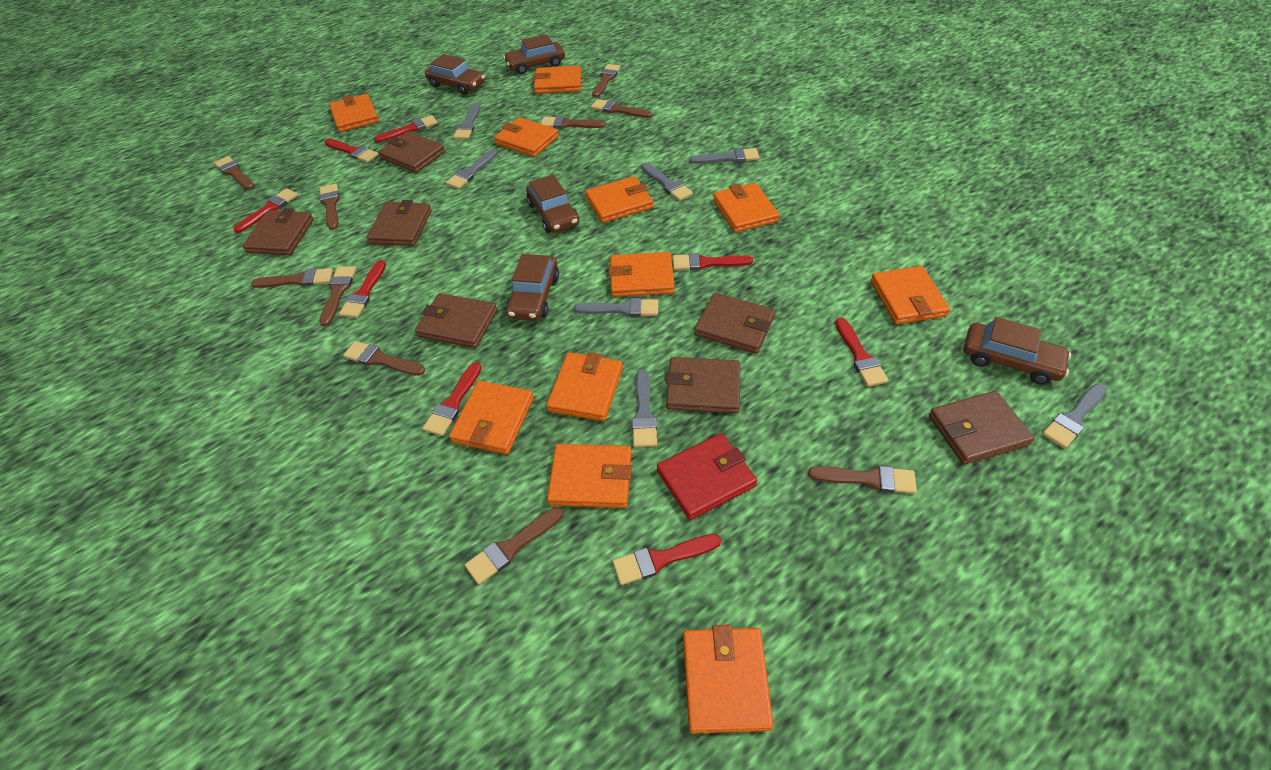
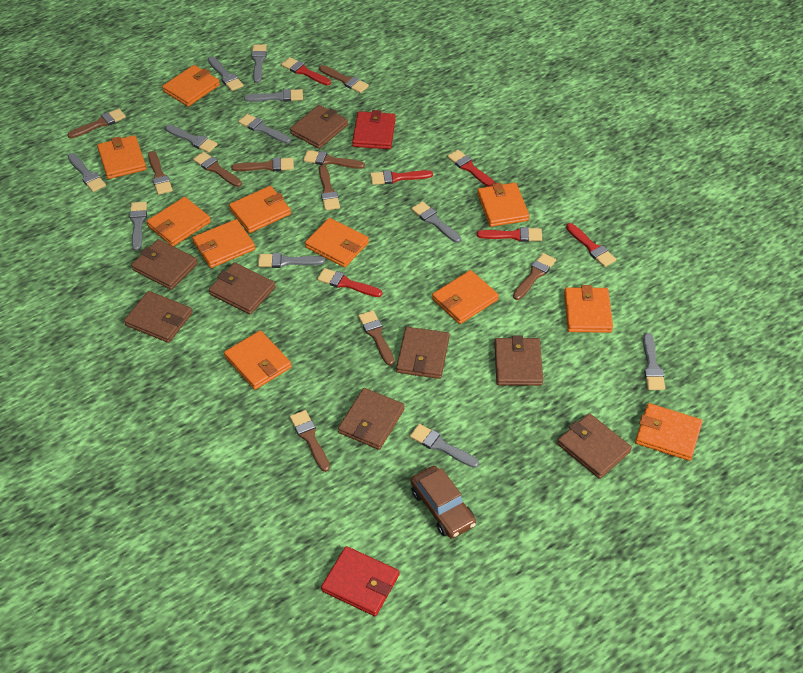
brown car: 5 -> 1
brown wallet: 7 -> 8
grey brush: 7 -> 11
red brush: 8 -> 6
red wallet: 1 -> 2

